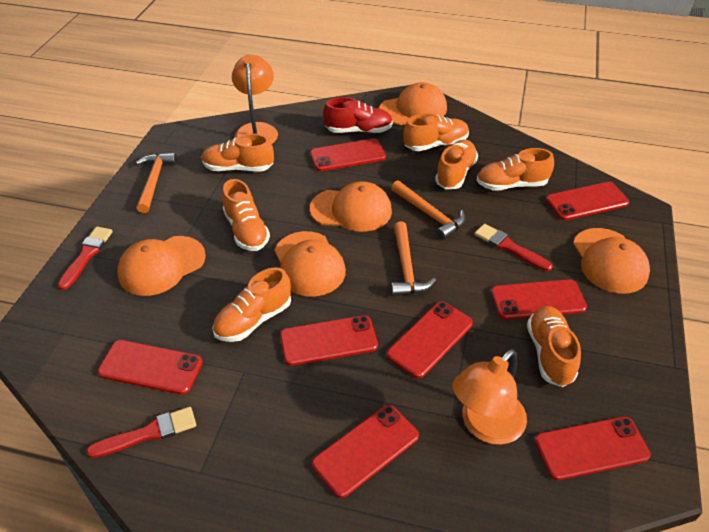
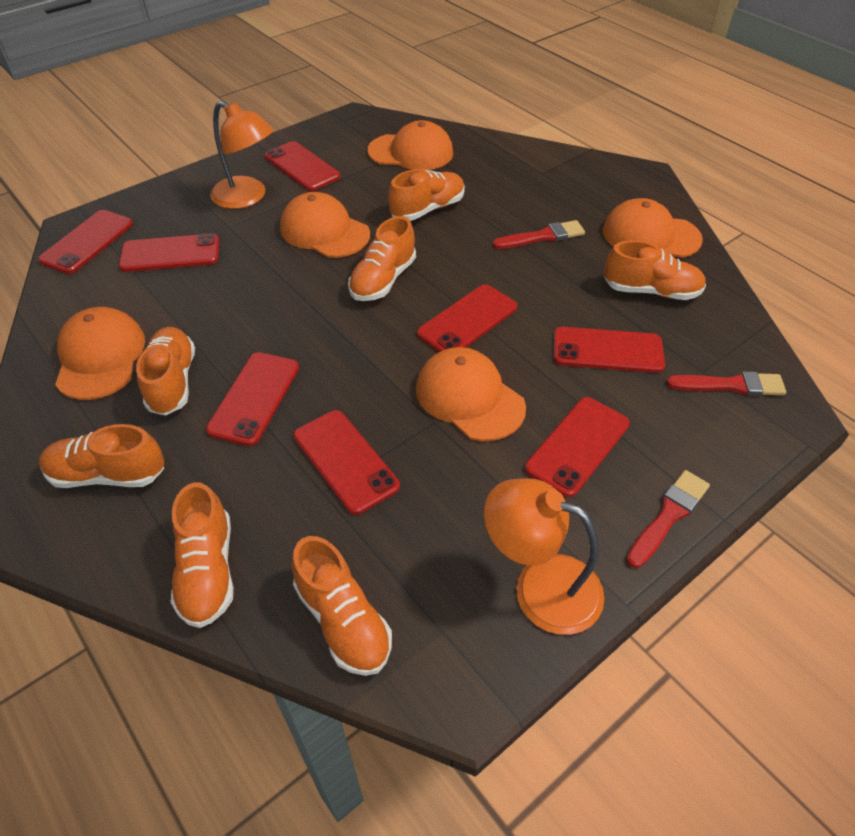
orange hammer: 3 -> 0
red shoe: 1 -> 0

